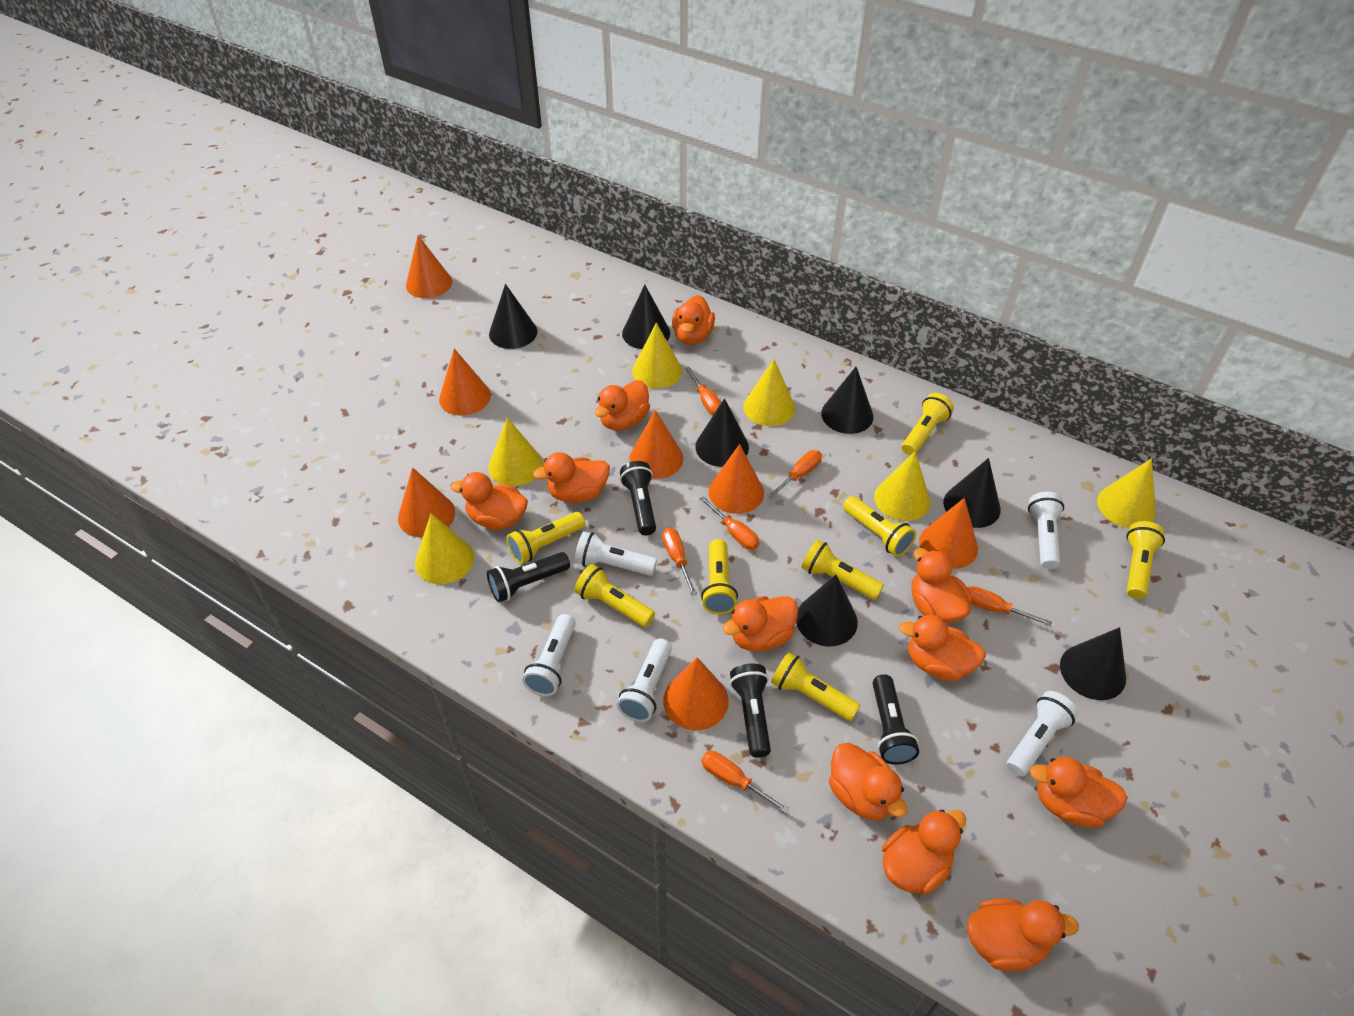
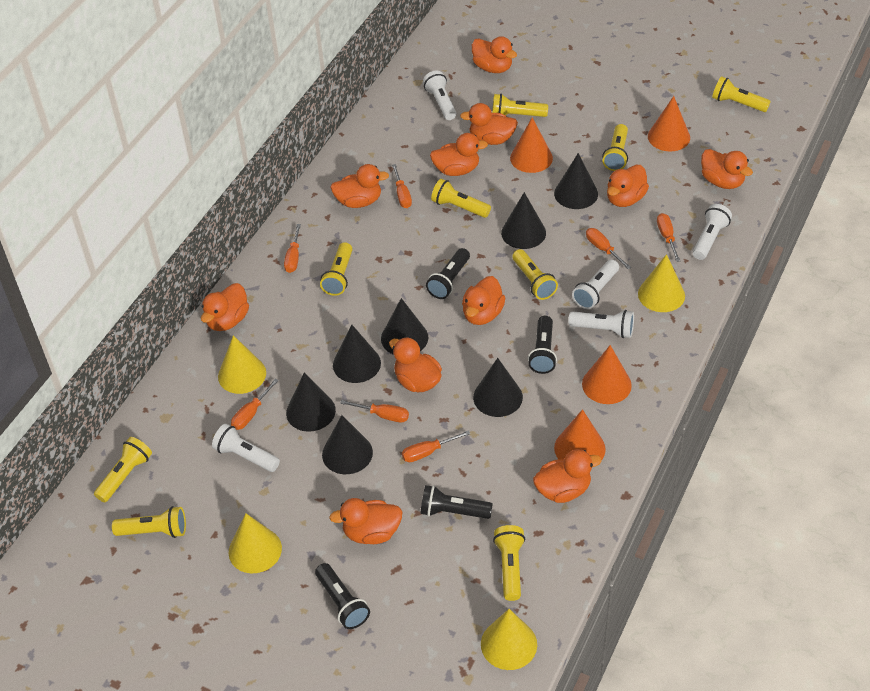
orange cone: 7 -> 4
orange screwdriver: 6 -> 7
yellow cone: 6 -> 4
yellow flashlight: 8 -> 9

